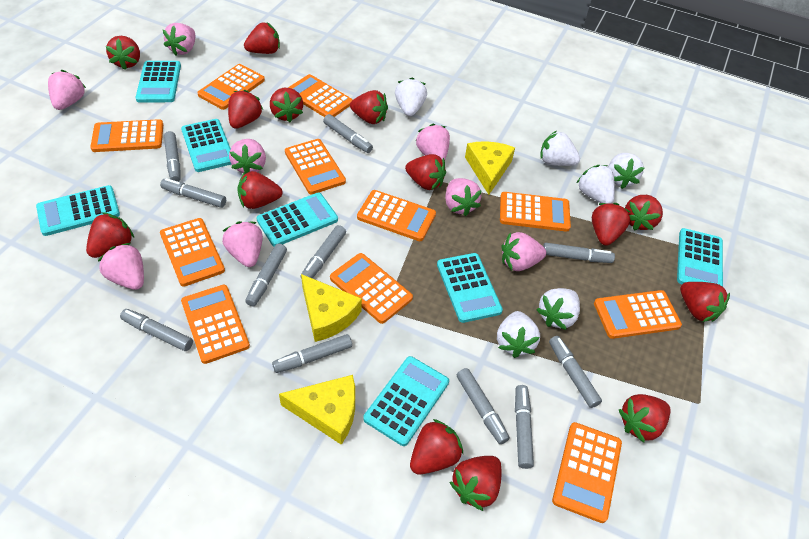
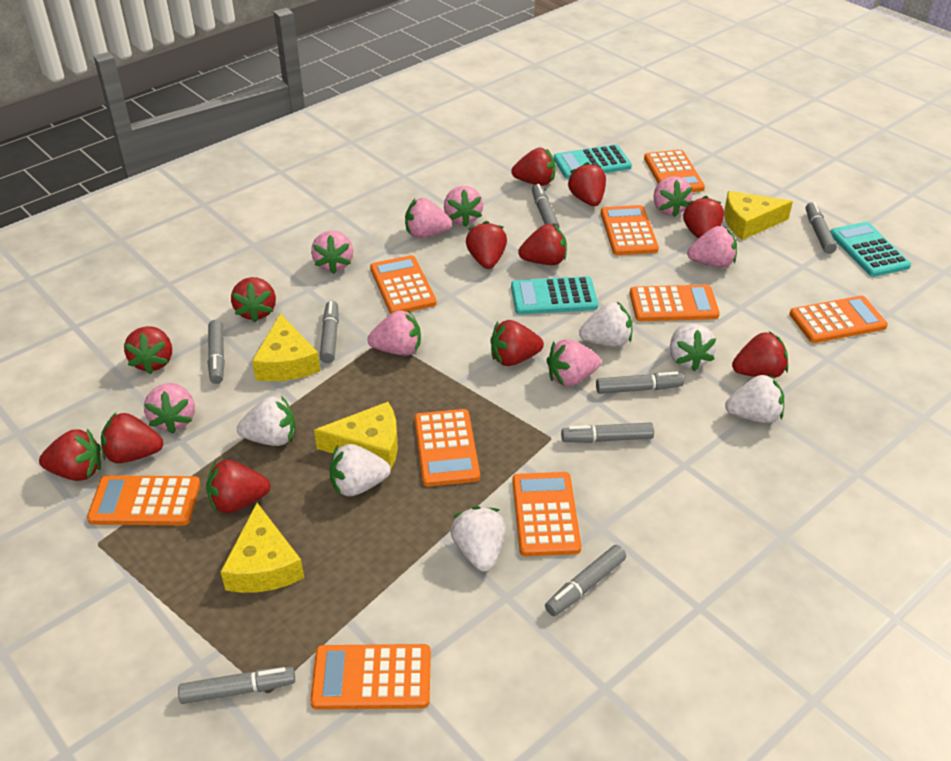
grey marker: 11 -> 8
orange calculator: 11 -> 9
red strawberry: 14 -> 12
turquoise calculator: 7 -> 3
yellow cheese: 3 -> 4

